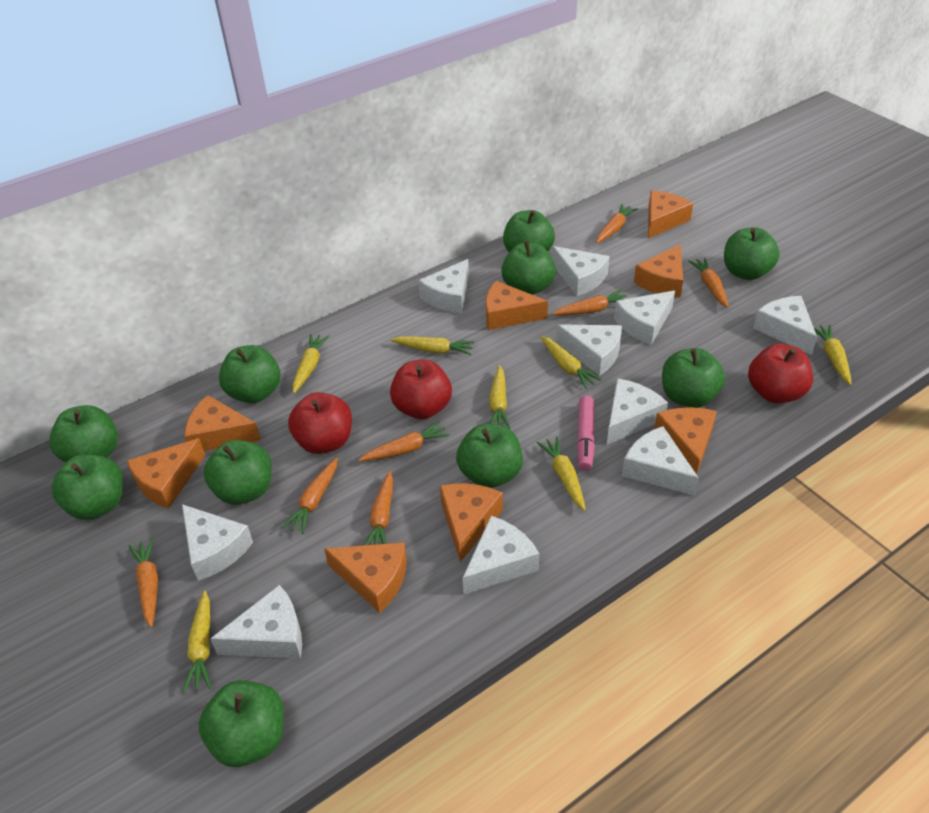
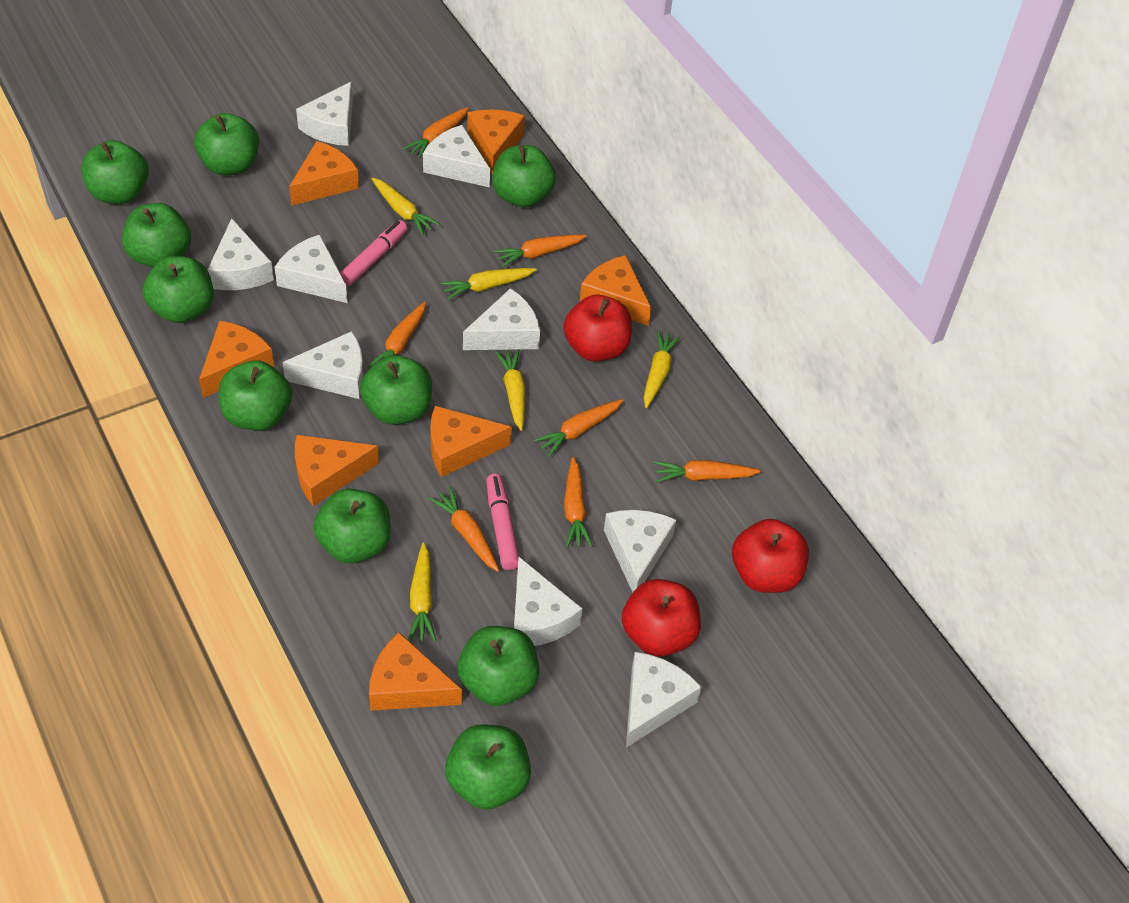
orange cheese: 8 -> 7
pink marker: 1 -> 2
white cheese: 10 -> 9
yellow carrot: 7 -> 5

